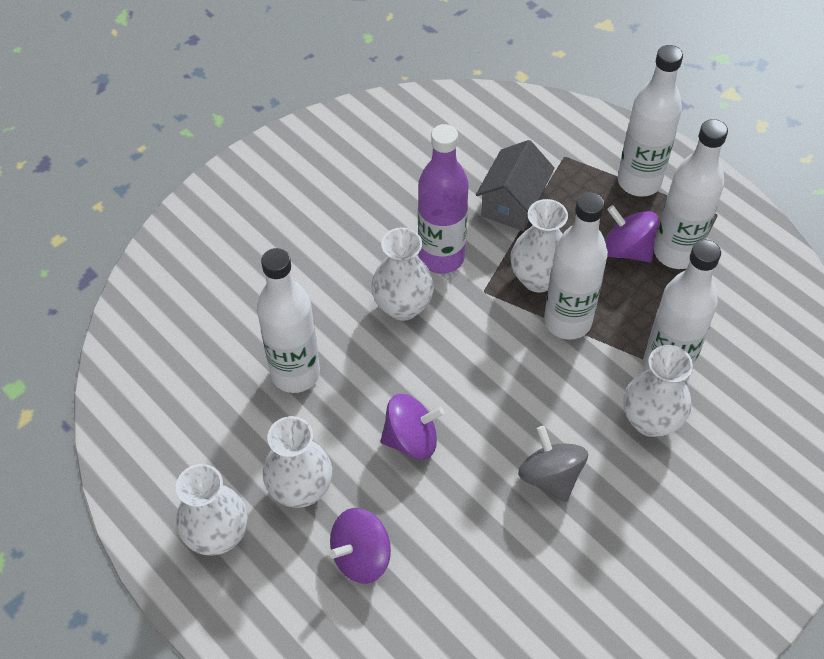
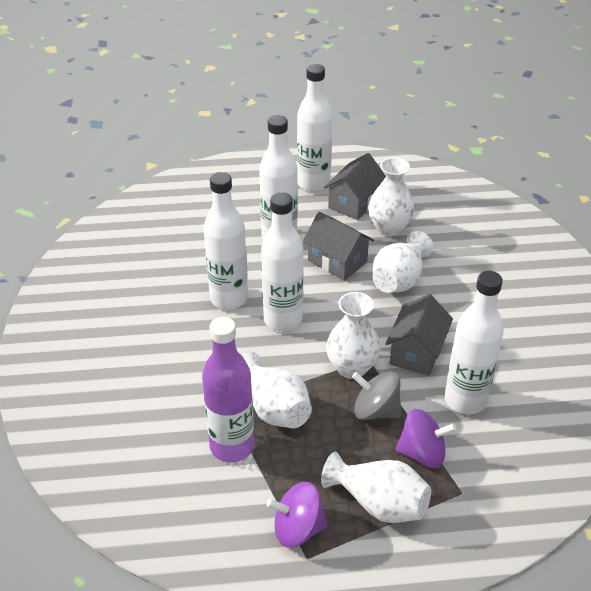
grey house: 1 -> 3
purple spinning top: 3 -> 2

